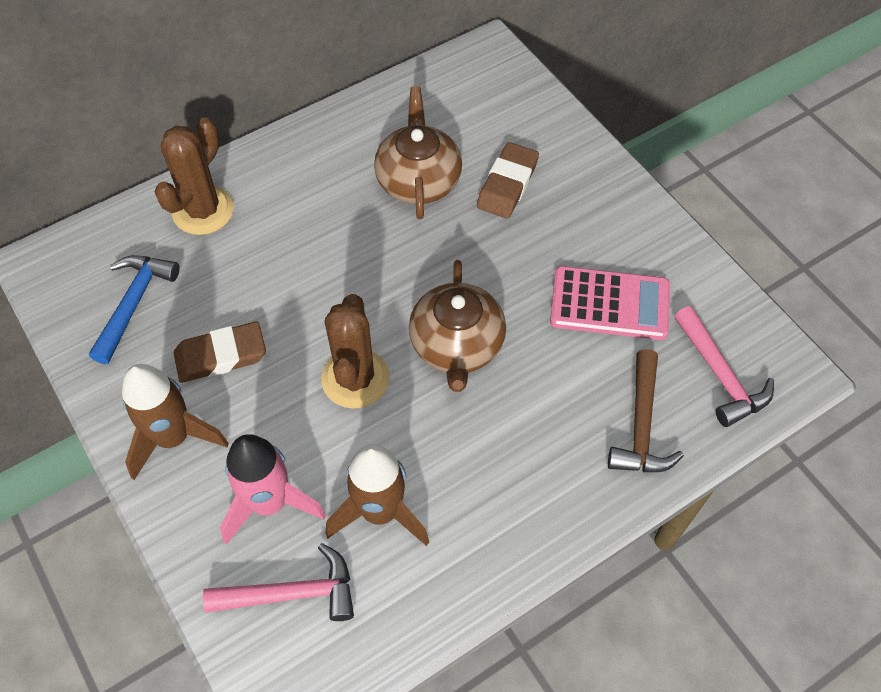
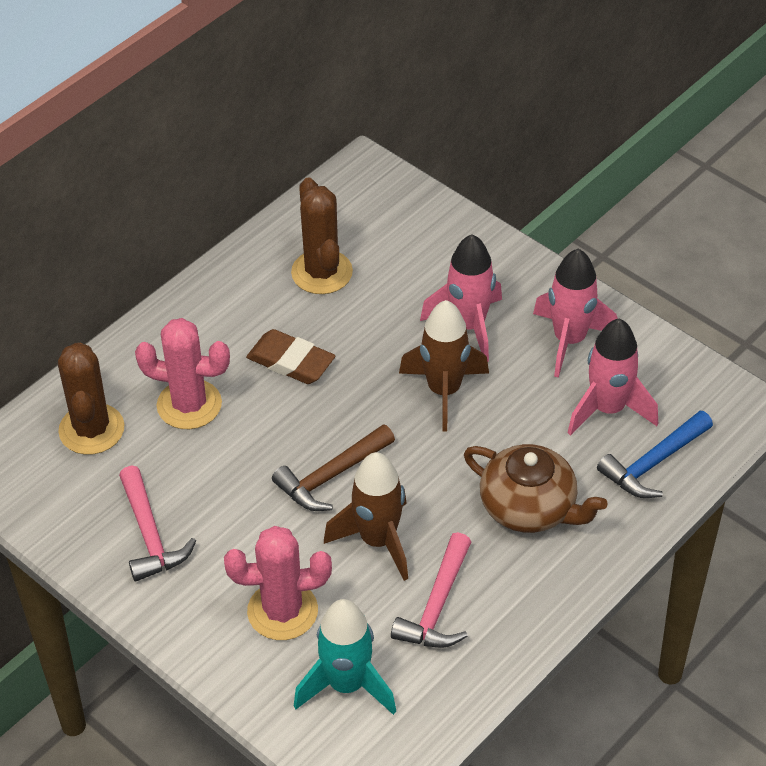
brown eraser: 2 -> 1
brown teapot: 2 -> 1
pink cactus: 0 -> 2
pink calculator: 1 -> 0
pink rocket: 1 -> 3
turquoise rocket: 0 -> 1

